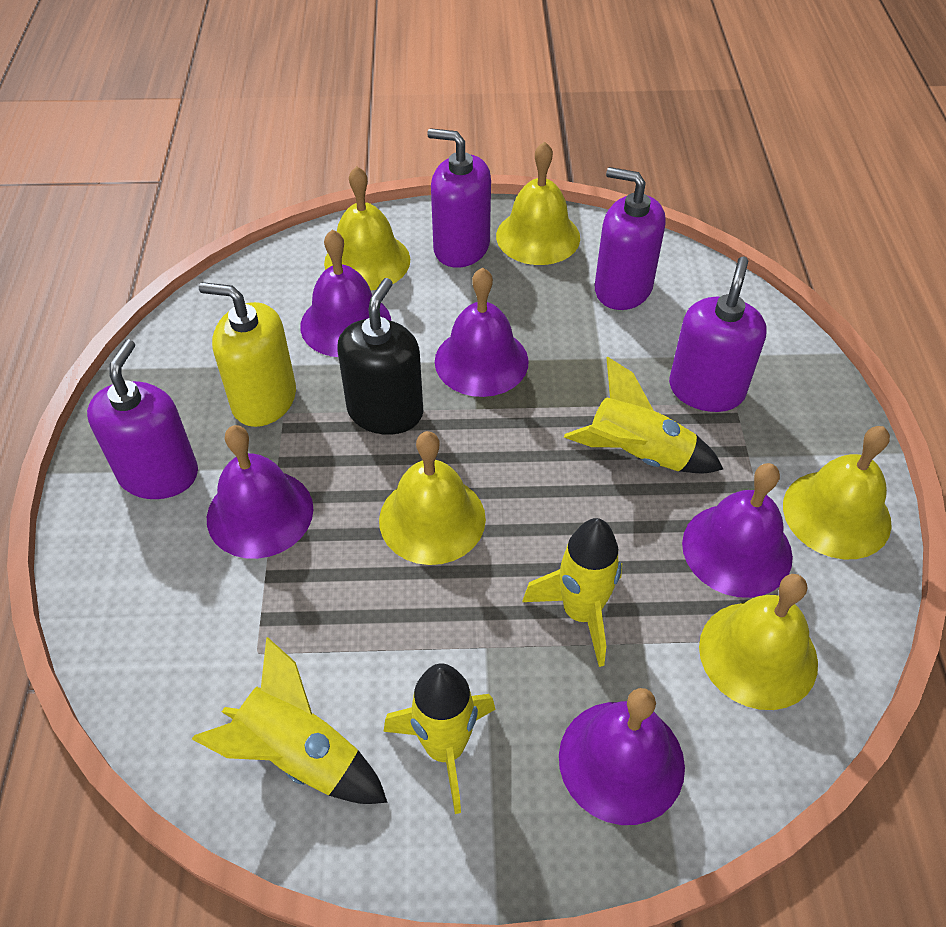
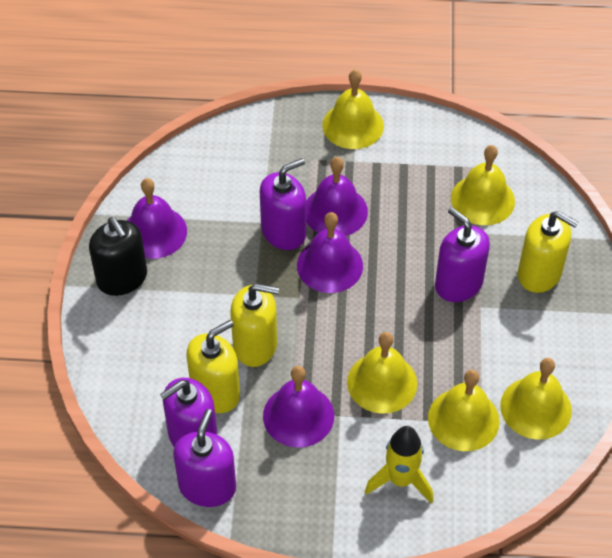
purple bell: 5 -> 4
yellow rocket: 4 -> 1
yellow soap dispenser: 1 -> 3

